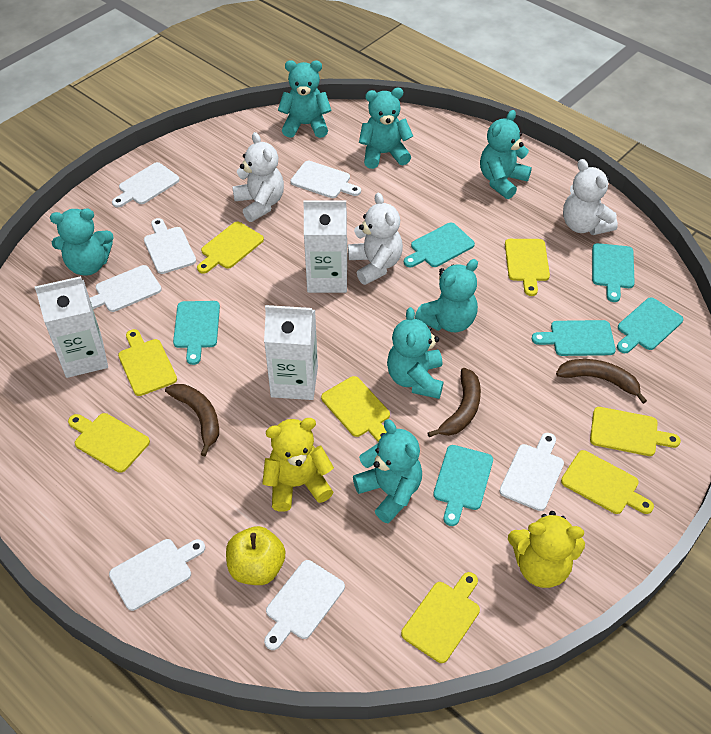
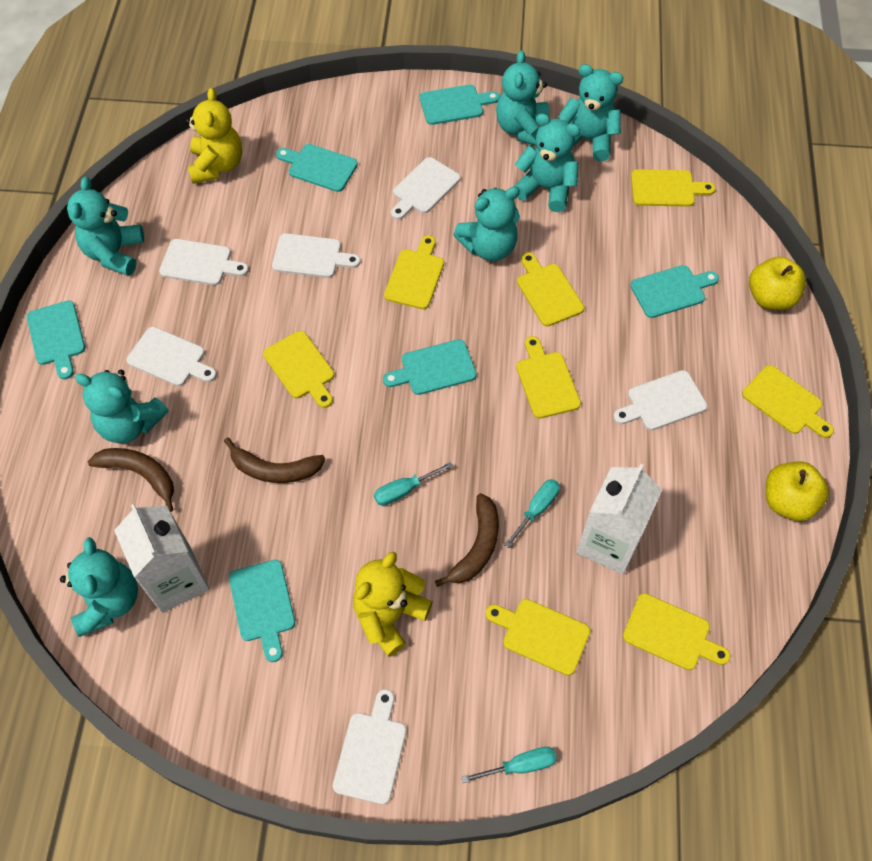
turquoise screwdriver: 0 -> 3
white carton: 3 -> 2
white cutting board: 7 -> 6
white teddy bear: 3 -> 0
yellow apple: 1 -> 2

